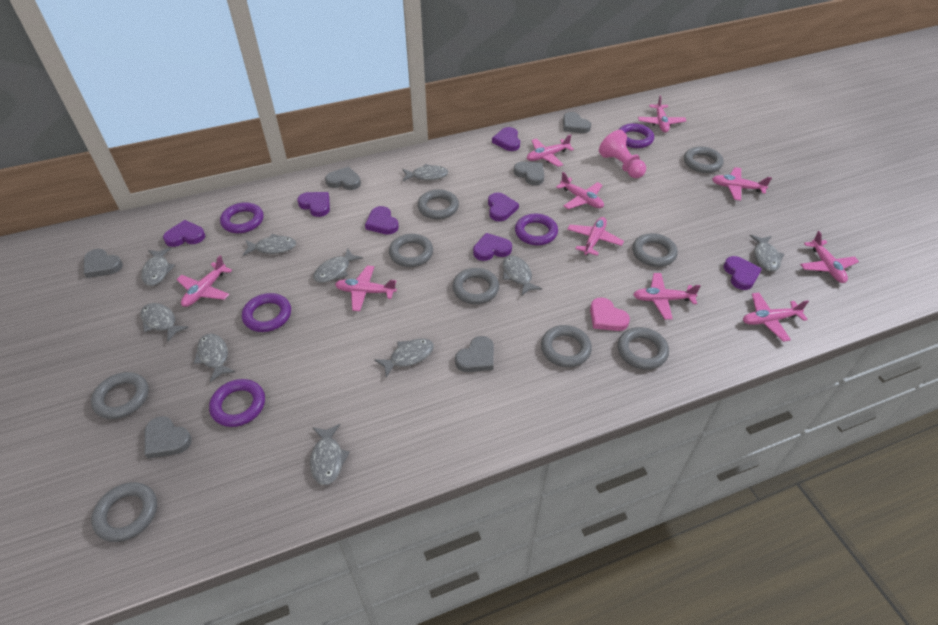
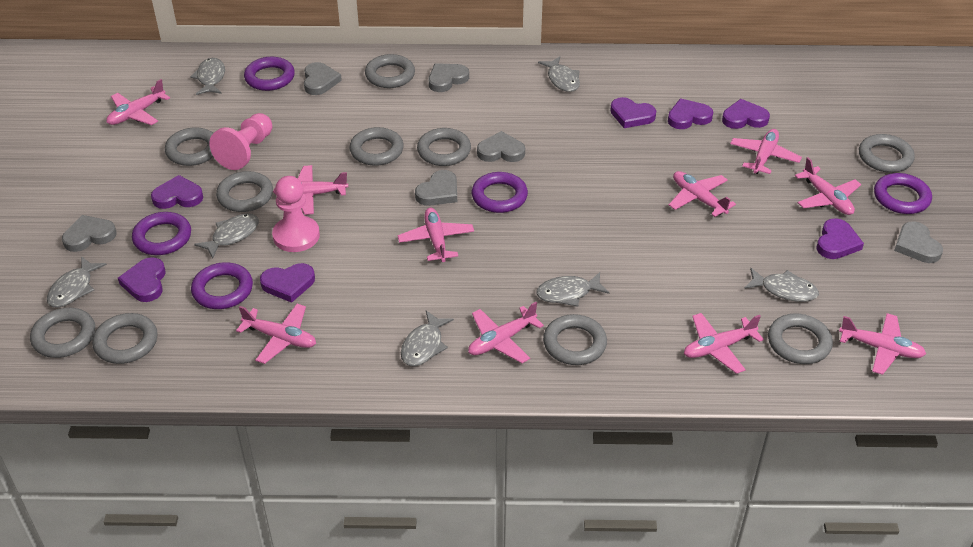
grey fish: 10 -> 7
grey ring: 9 -> 10
pink heart: 1 -> 0
pink pawn: 1 -> 2

